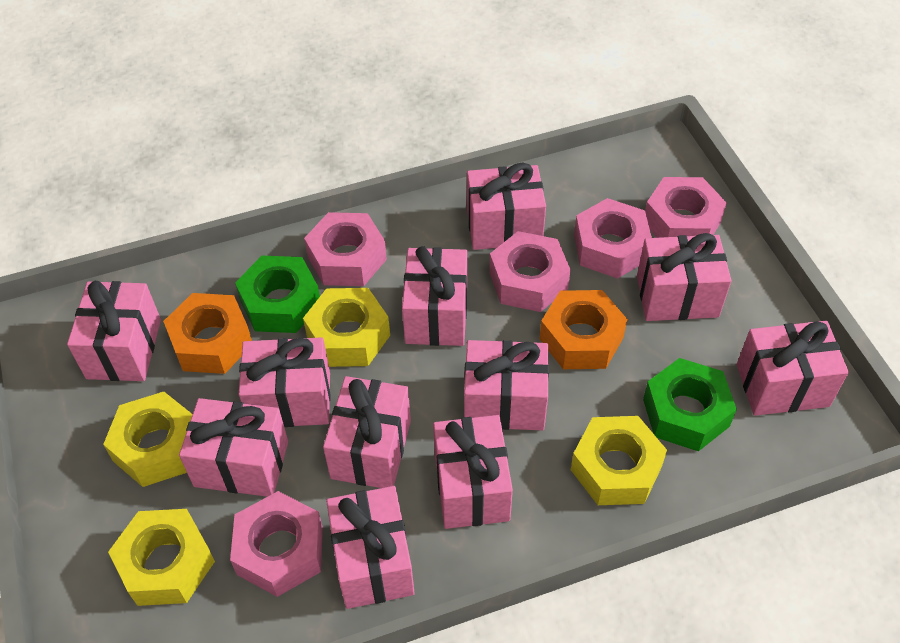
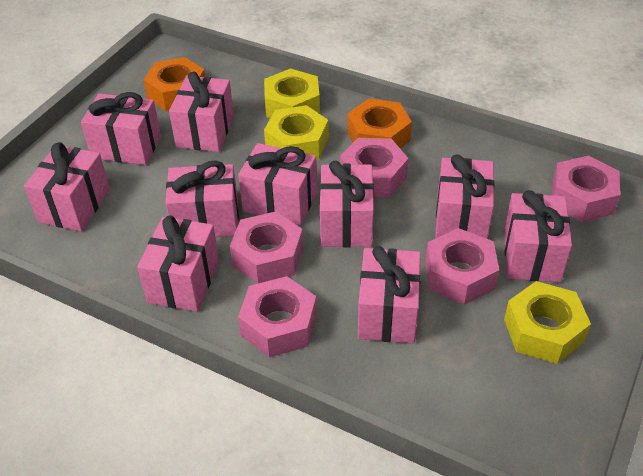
green nut: 2 -> 0
pink gift: 11 -> 10
yellow nut: 4 -> 3

